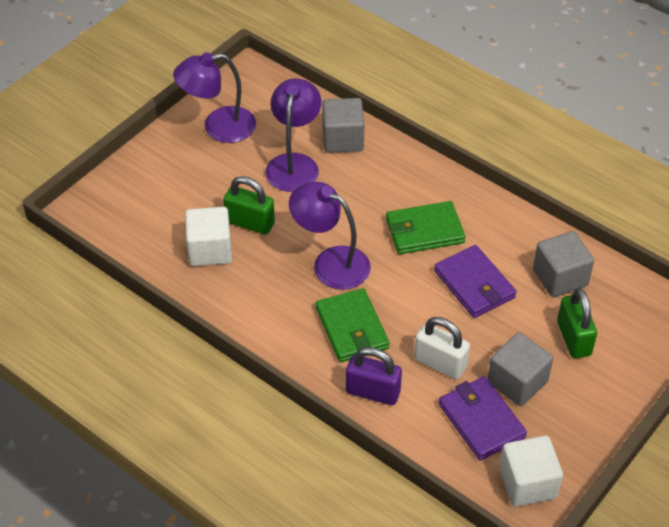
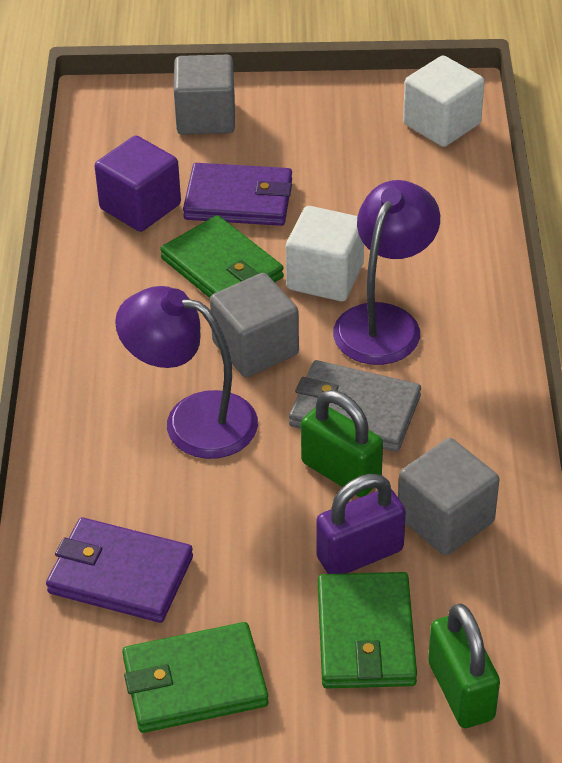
green wallet: 2 -> 3
grey wallet: 0 -> 1
purple cube: 0 -> 1
purple lamp: 3 -> 2
white padlock: 1 -> 0

